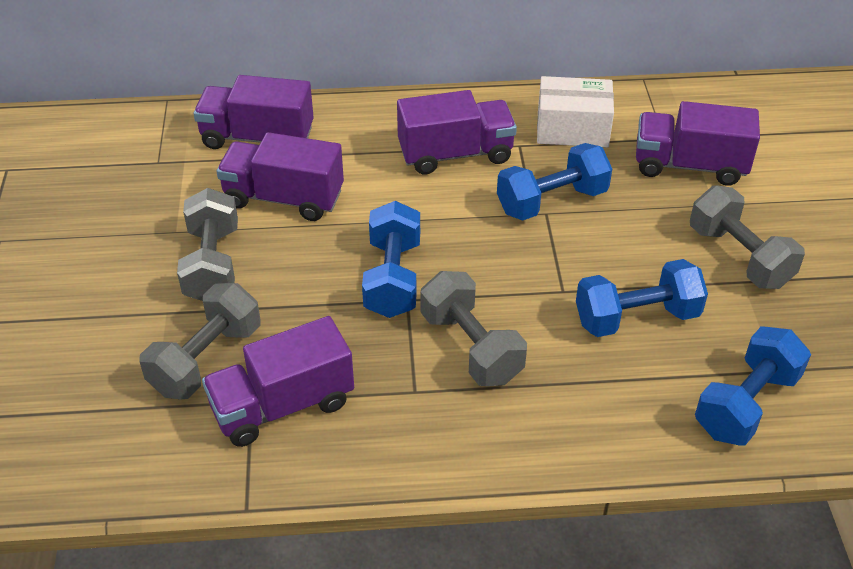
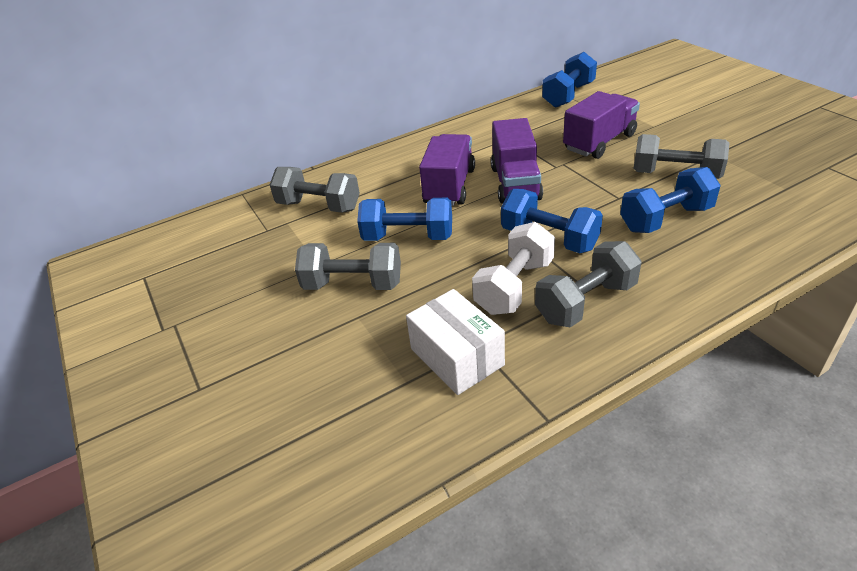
purple truck: 5 -> 3
white dumbbell: 0 -> 1

